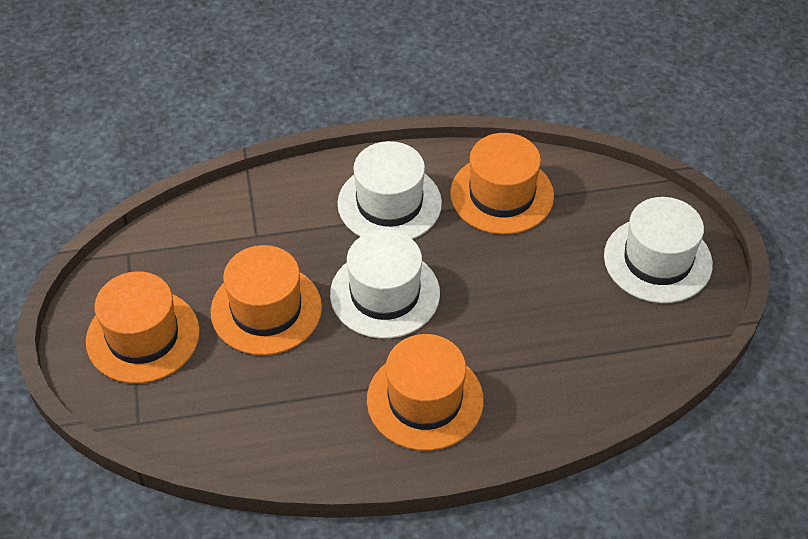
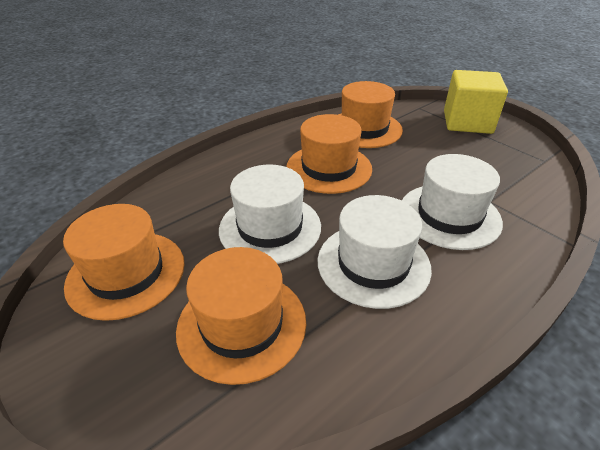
yellow cube: 0 -> 1

